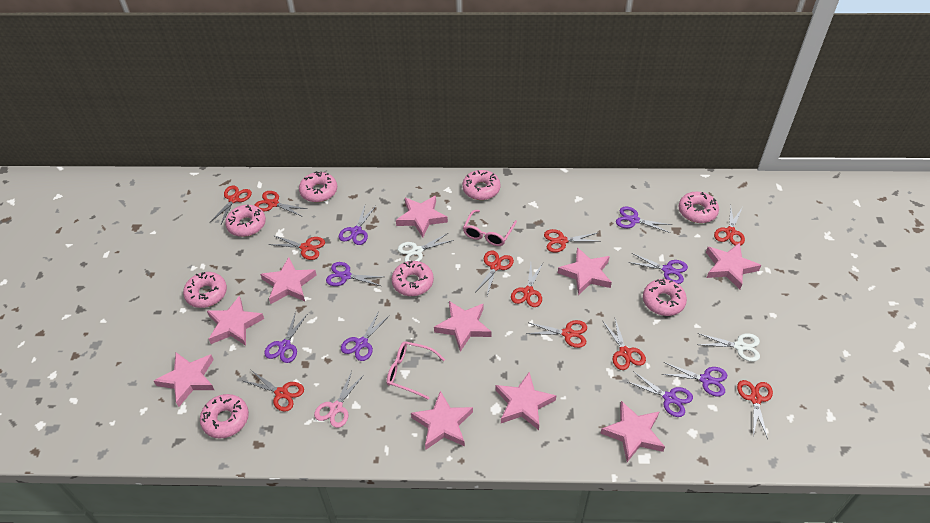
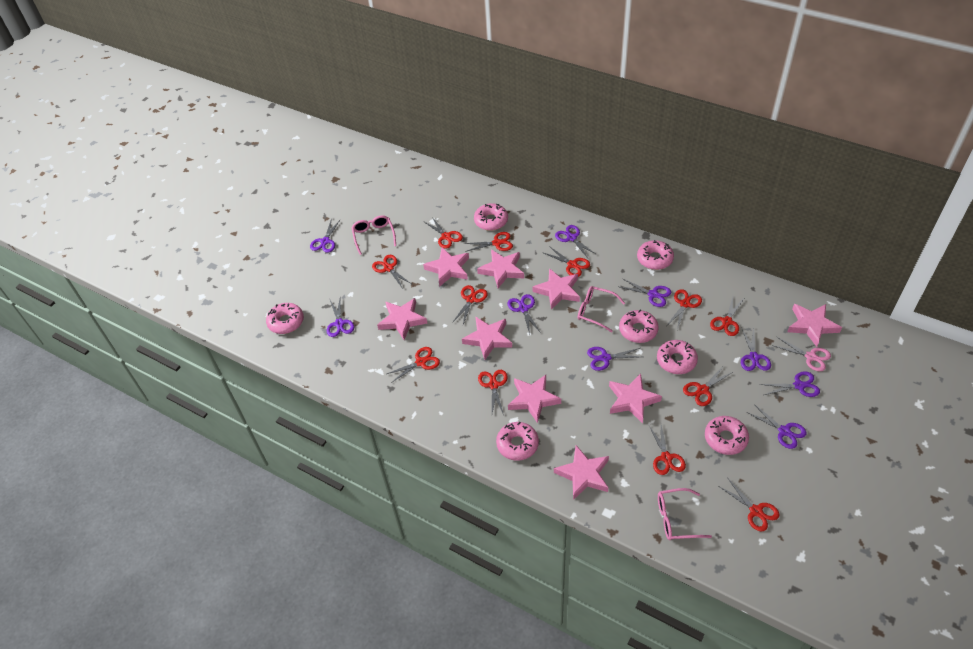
pink donut: 8 -> 7
pink glasses: 2 -> 3
pink star: 10 -> 9
purple scissors: 8 -> 9
red scissors: 11 -> 12
white scissors: 2 -> 0

